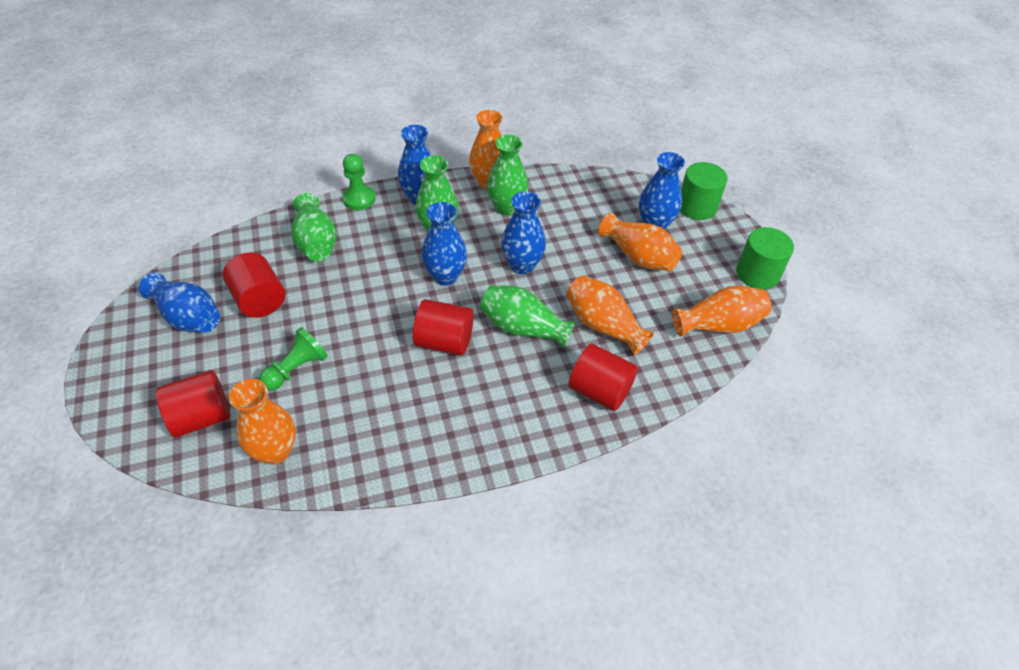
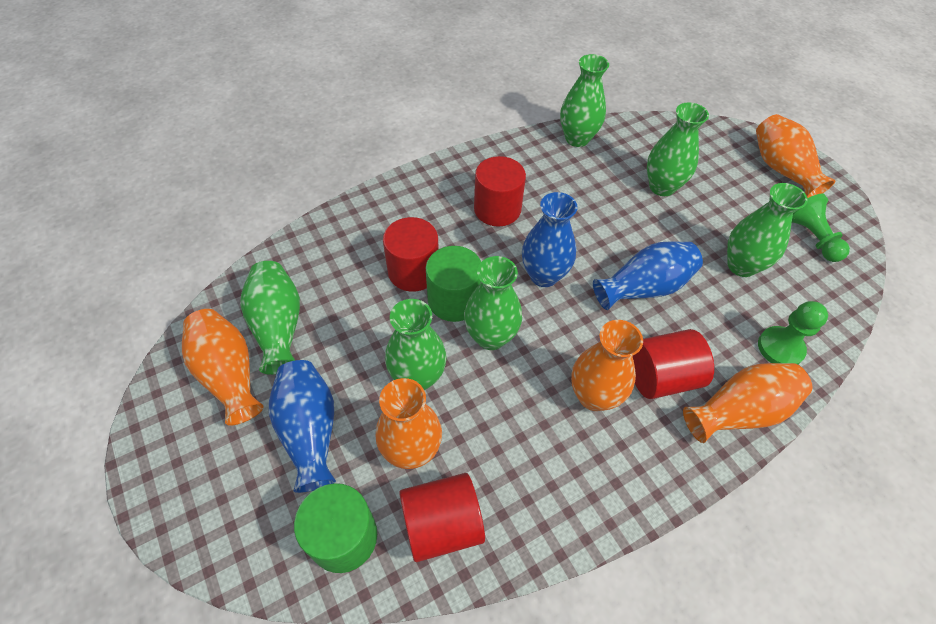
blue vase: 5 -> 3
green vase: 4 -> 6

